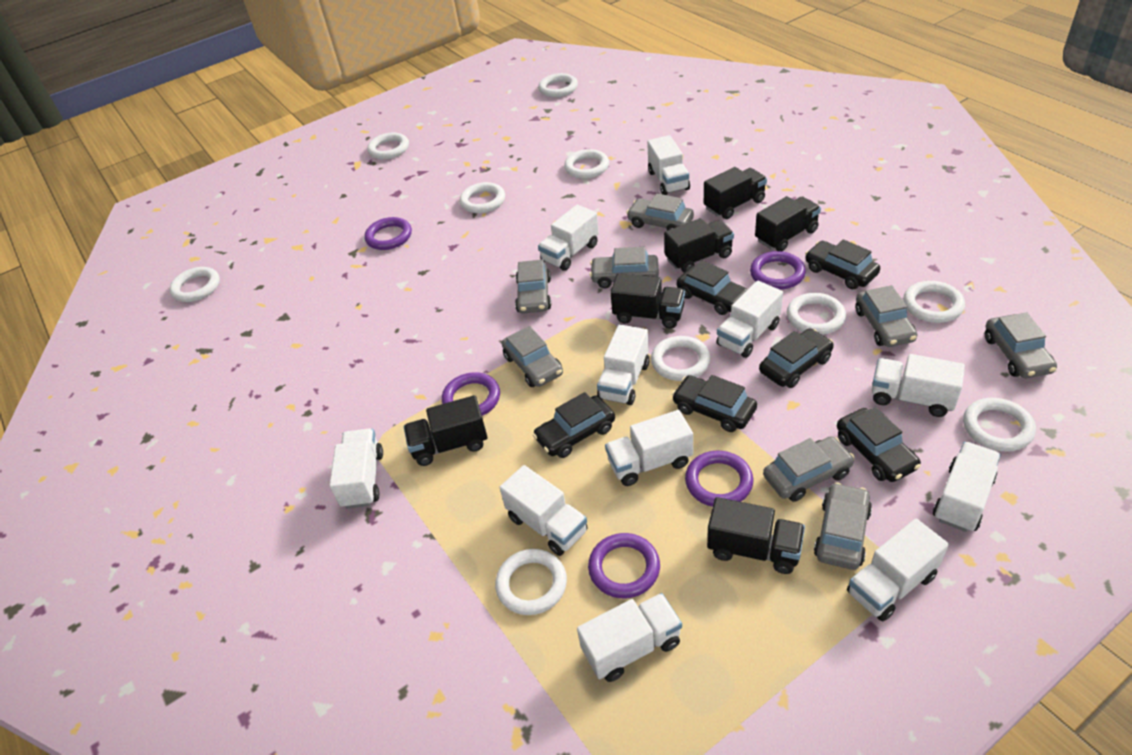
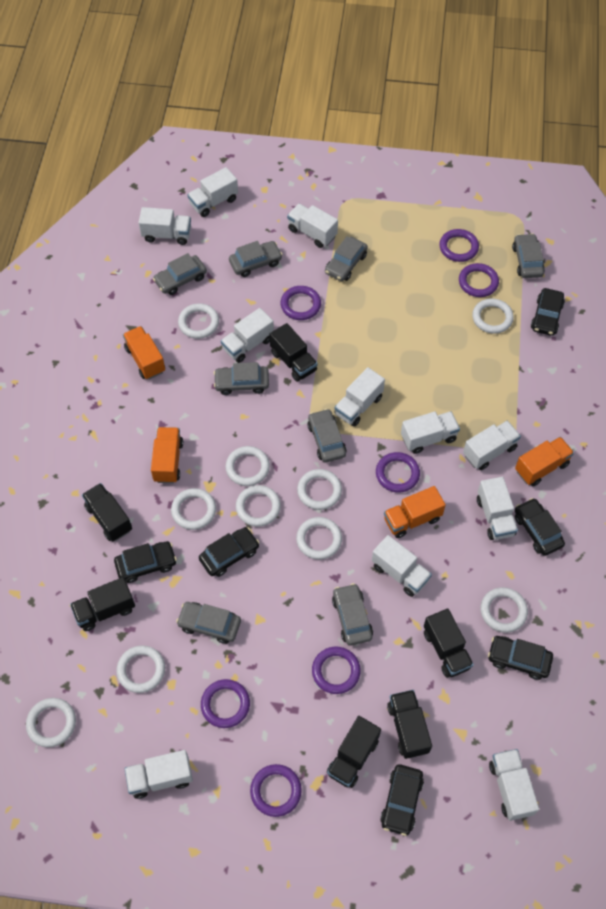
orange truck: 0 -> 4
purple ring: 5 -> 7

